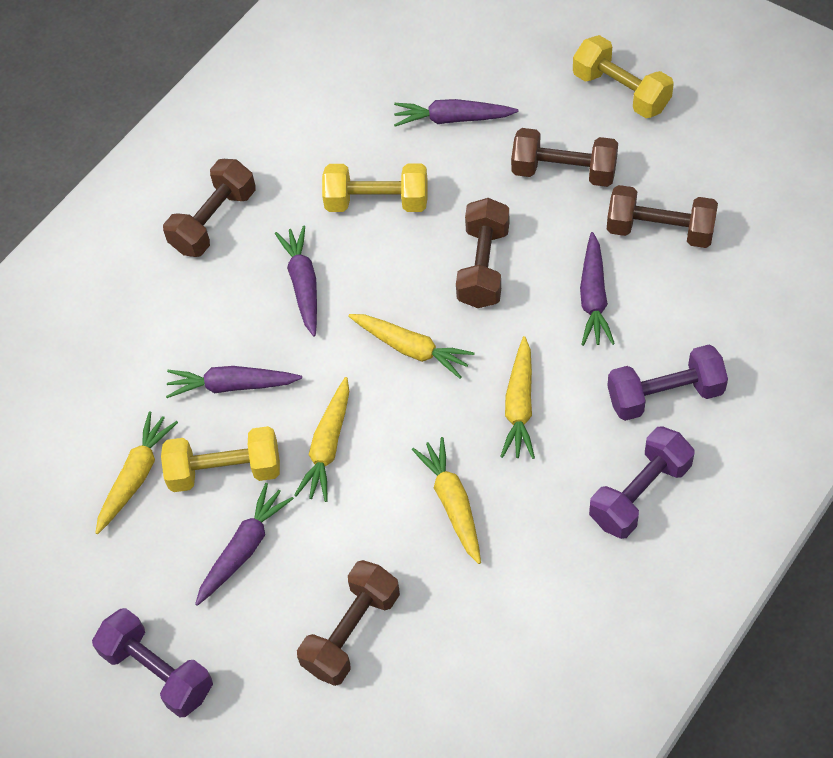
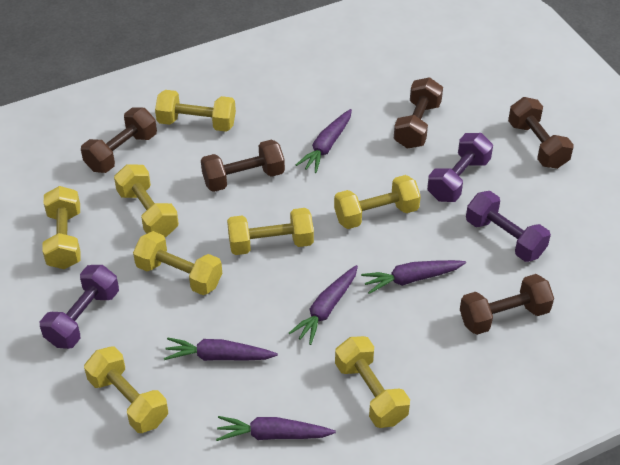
yellow carrot: 5 -> 0
yellow dumbbell: 3 -> 8

